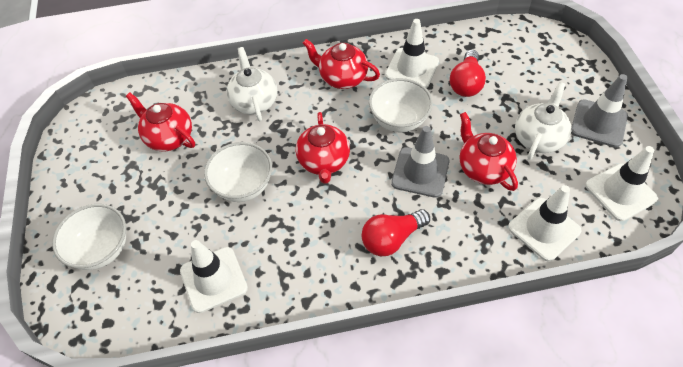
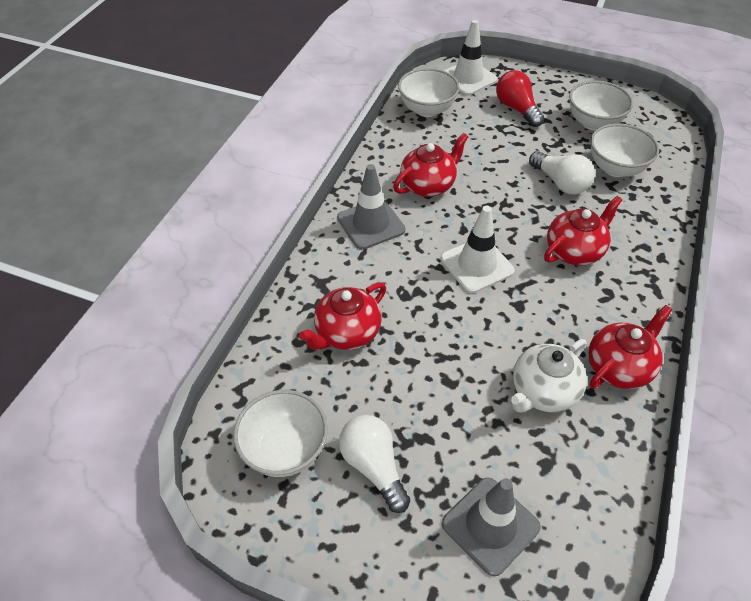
red light bulb: 2 -> 1
white bowl: 3 -> 4
white light bulb: 0 -> 2
white teapot: 2 -> 1
white traffic cone: 4 -> 2

